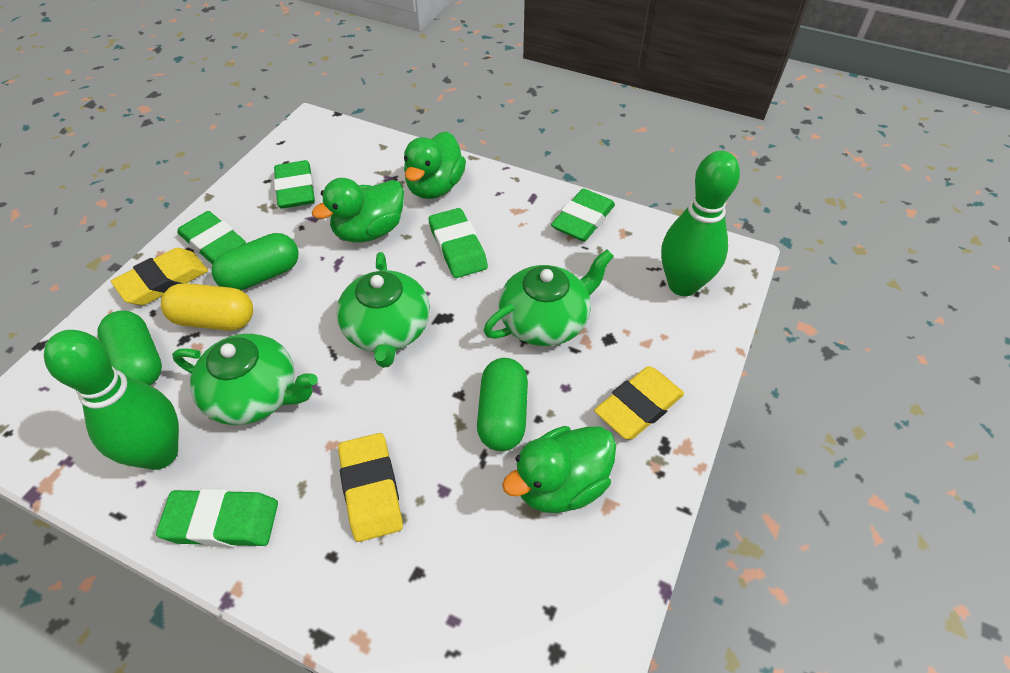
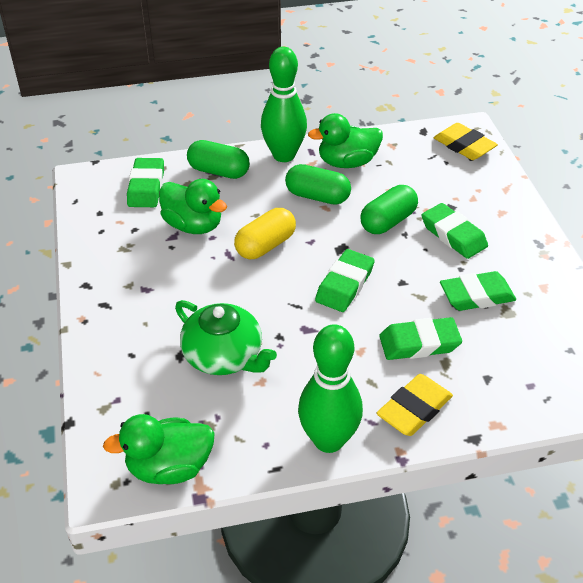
green teapot: 3 -> 1
yellow eraser: 3 -> 2

